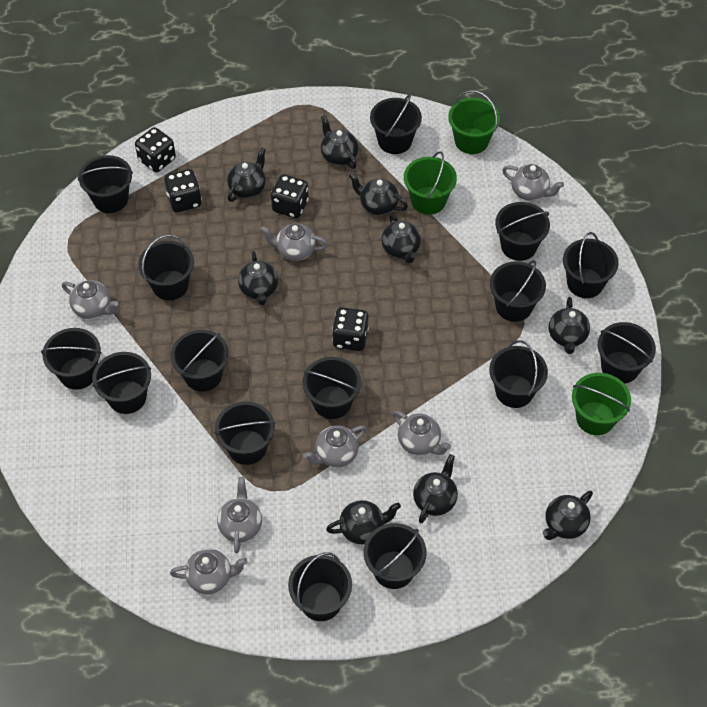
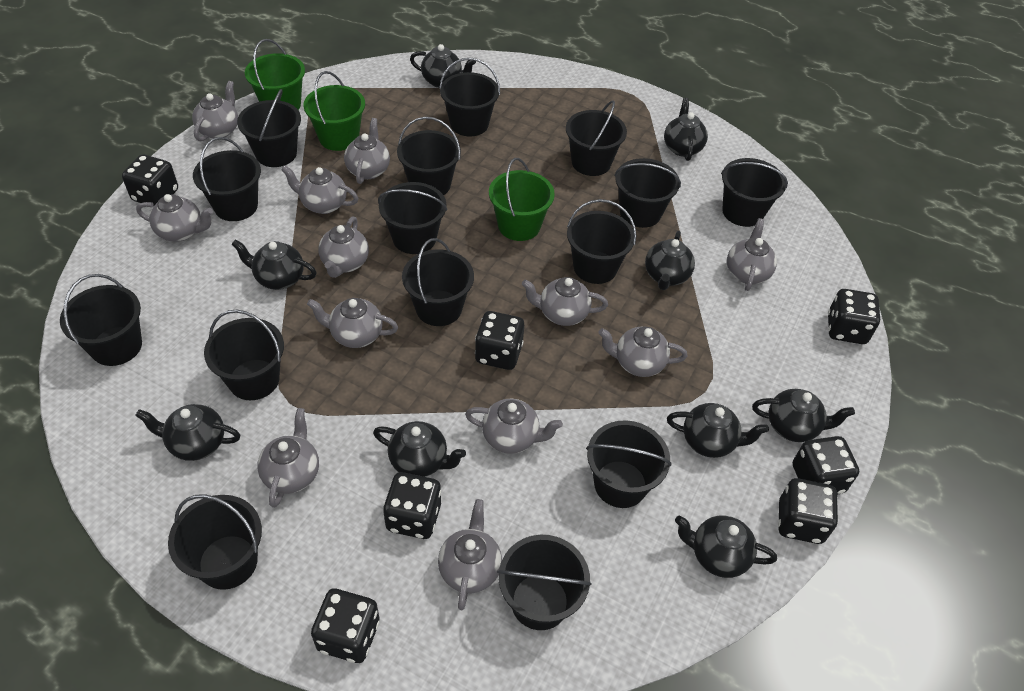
black dice: 4 -> 7
grey teapot: 7 -> 12

